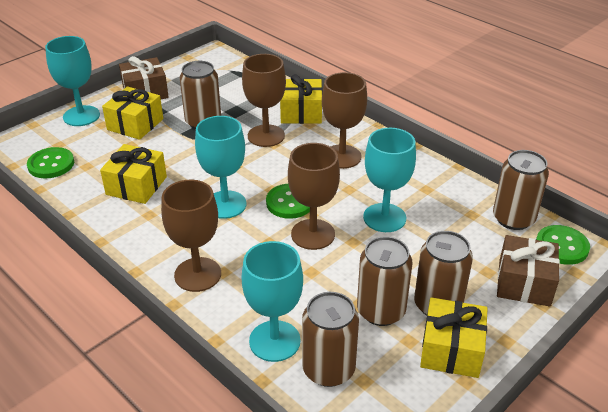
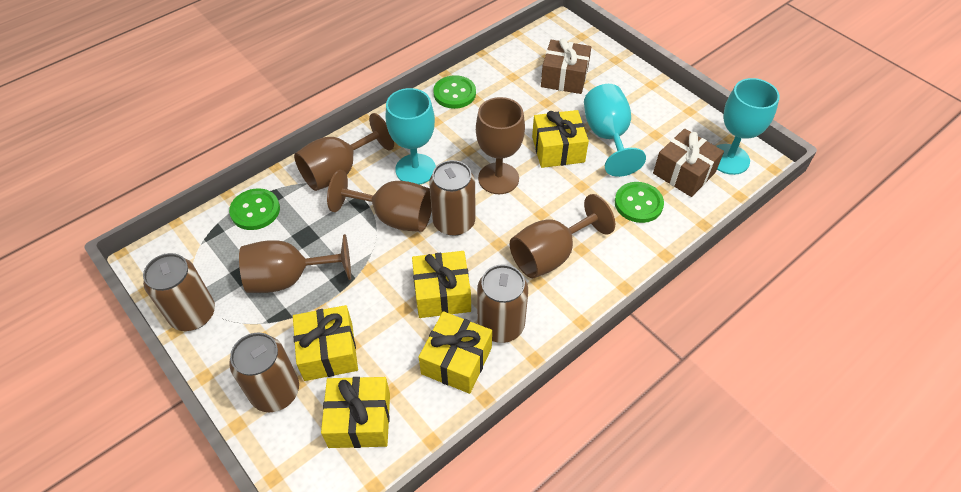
brown can: 5 -> 4
brown goblet: 4 -> 5
turquoise goblet: 4 -> 3
yellow gift: 4 -> 5

